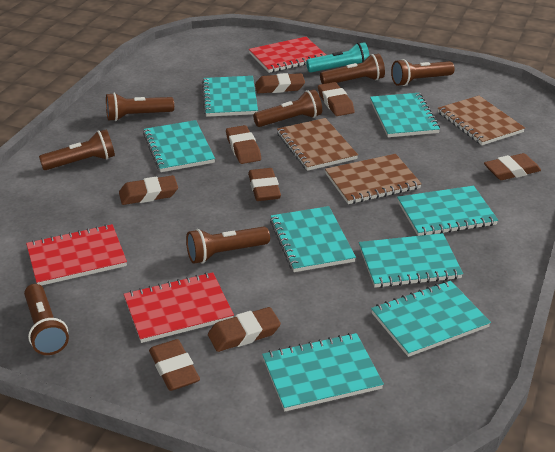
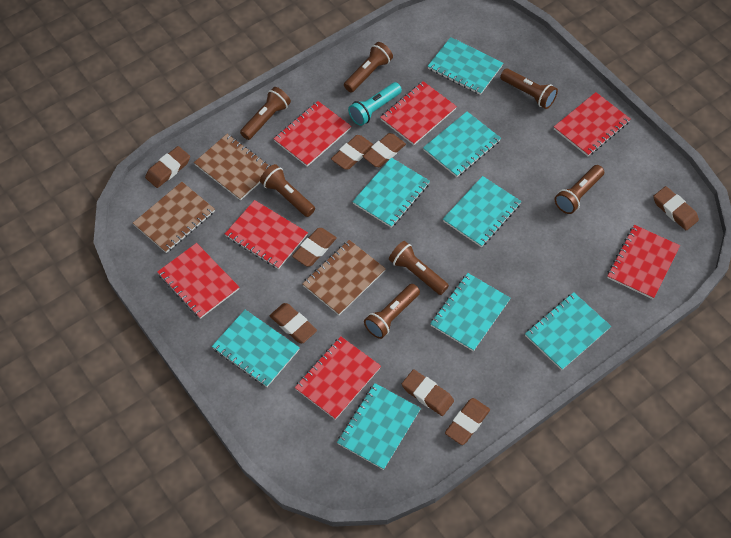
red notebook: 3 -> 7

